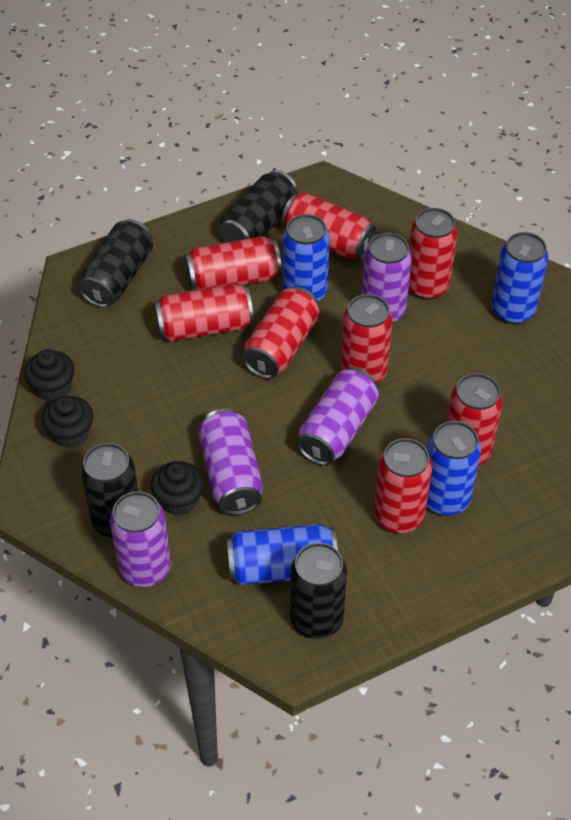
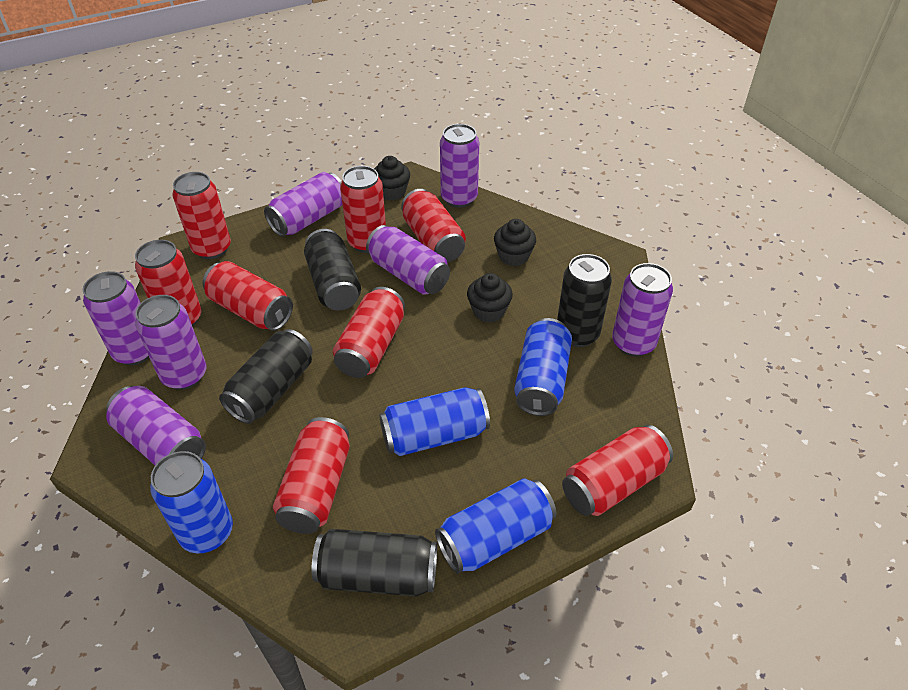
purple can: 4 -> 7

